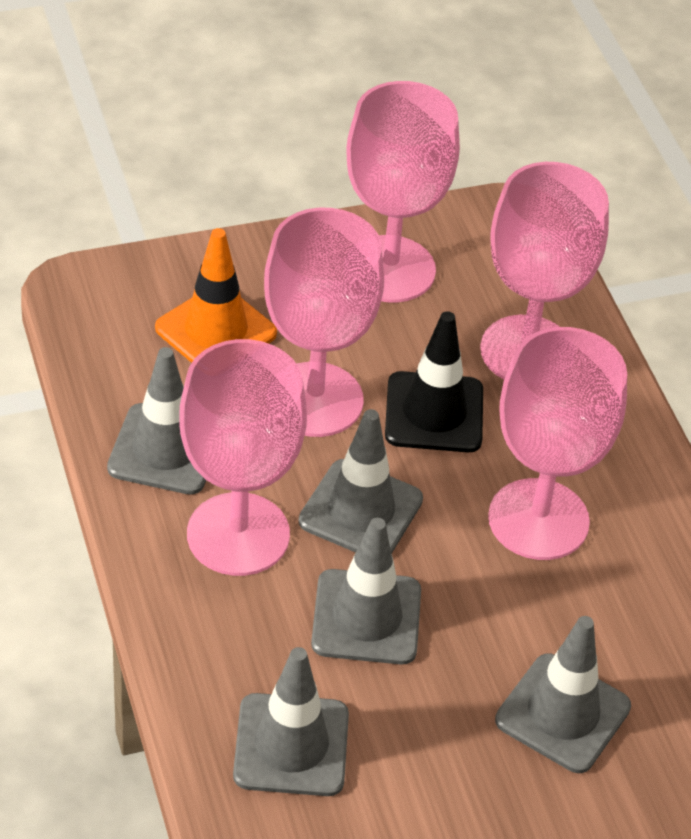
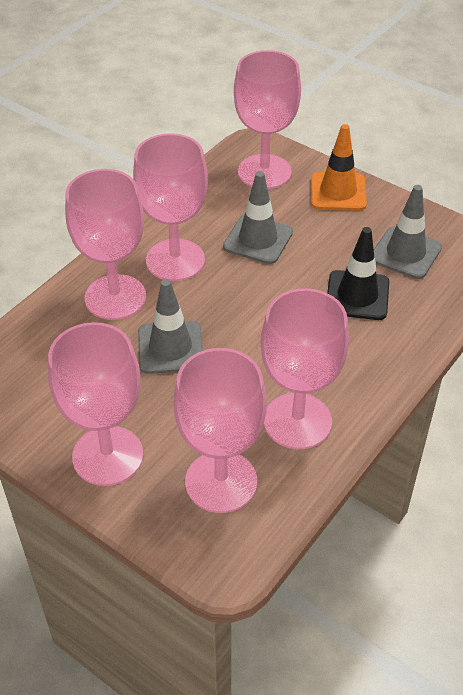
grey traffic cone: 5 -> 3
pink goblet: 5 -> 6

